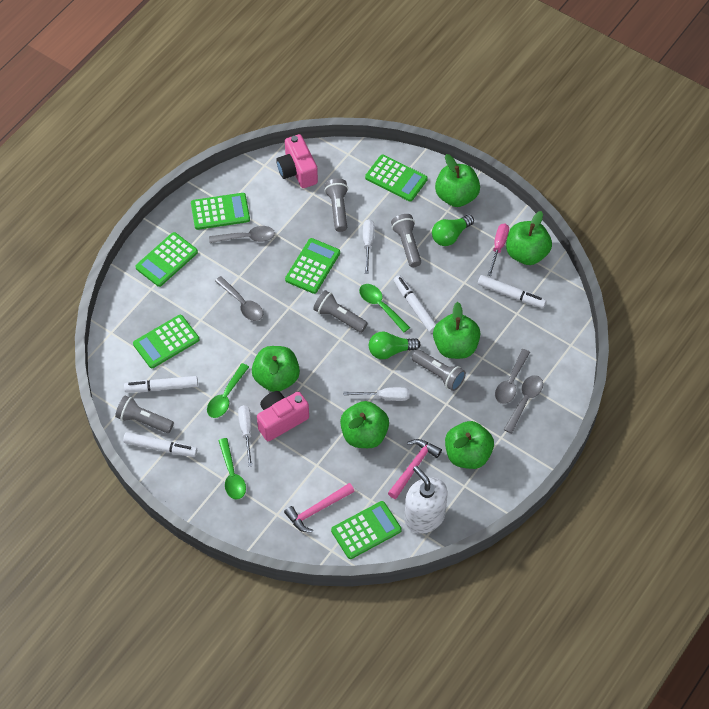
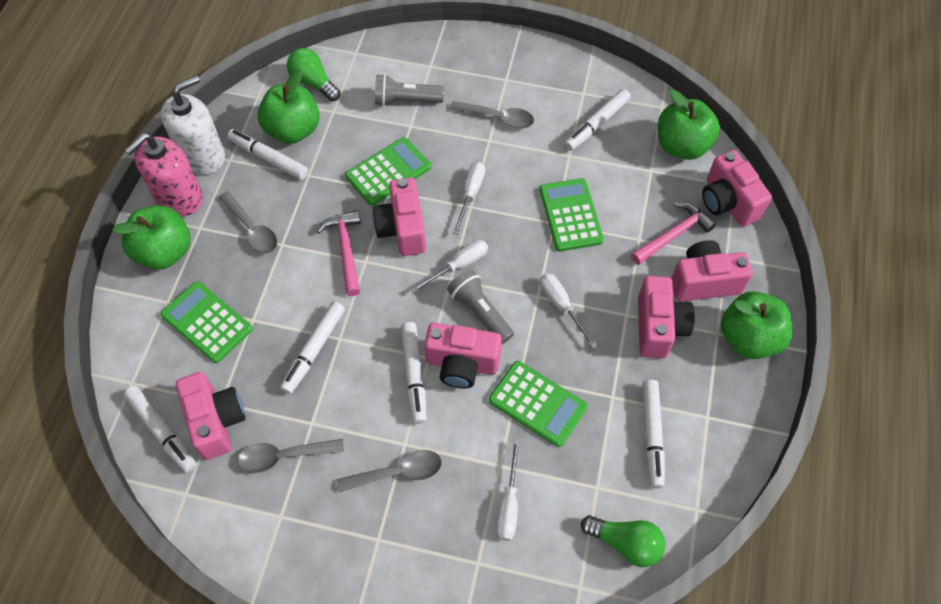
green apple: 6 -> 4
green calculator: 6 -> 4
green spoon: 3 -> 0
grey flashlight: 5 -> 2
pink camera: 2 -> 6
pink screwdriver: 1 -> 0
pink soap dispenser: 0 -> 1
white marker: 4 -> 6
white screwdriver: 3 -> 4

